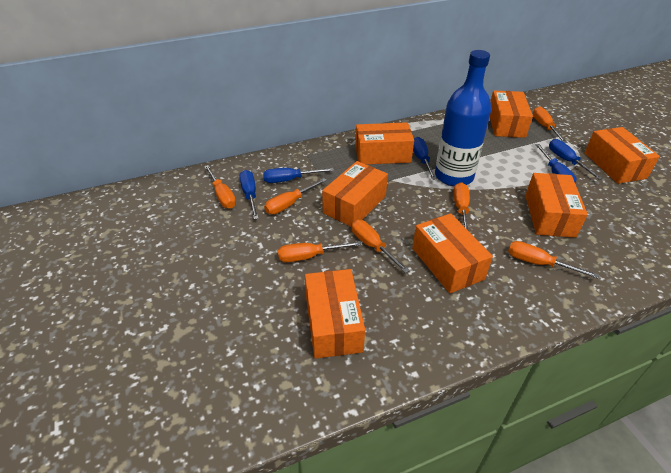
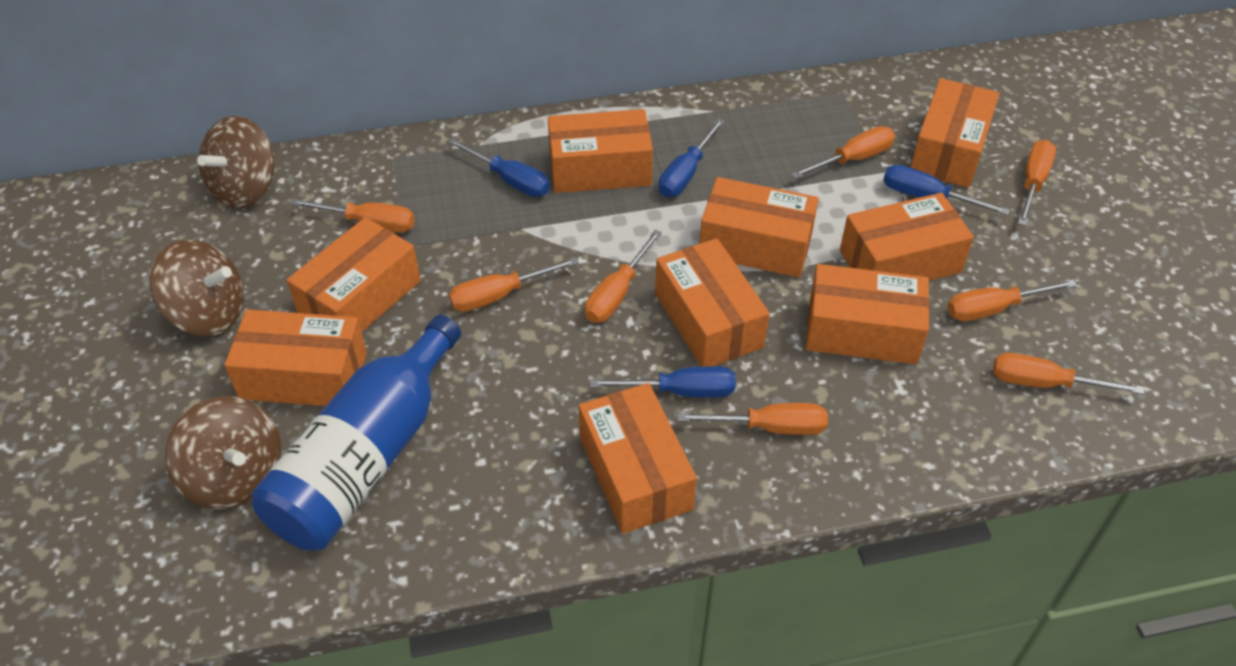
blue screwdriver: 5 -> 4
brown spinning top: 0 -> 3
orange box: 7 -> 9
orange screwdriver: 7 -> 8

